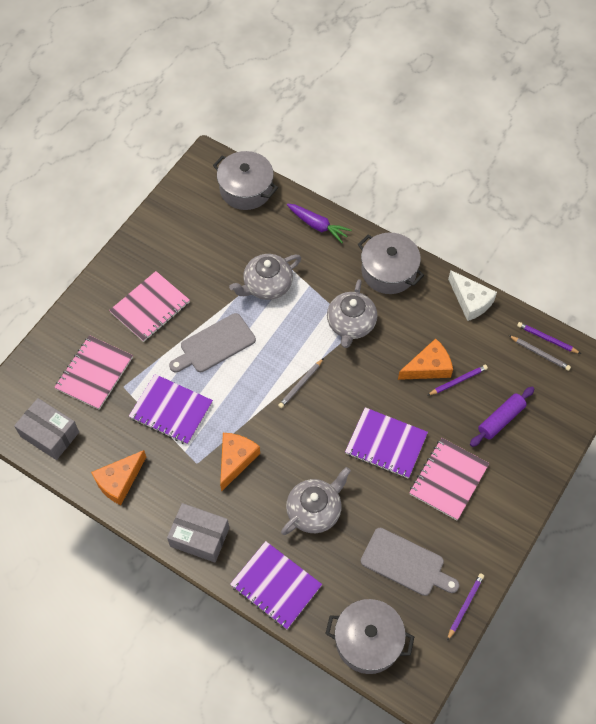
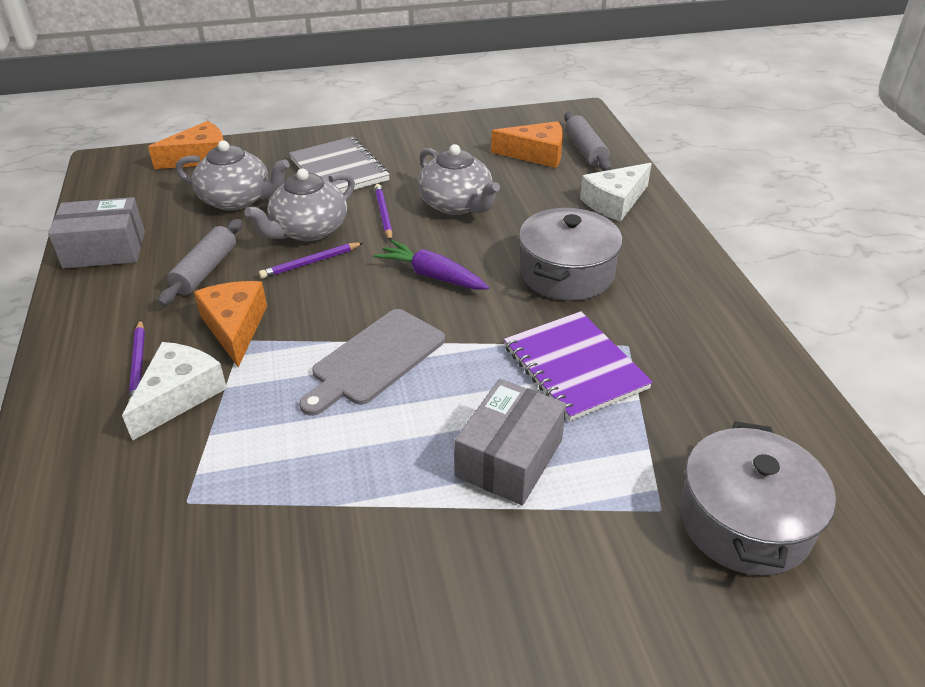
grey cutting board: 2 -> 1
grey notebook: 0 -> 1
grey pencil: 2 -> 0
grey pot: 3 -> 2
grey rolling pin: 0 -> 2
pink notebook: 3 -> 0
purple notebook: 3 -> 1
purple rolling pin: 1 -> 0
white cheese: 1 -> 2

